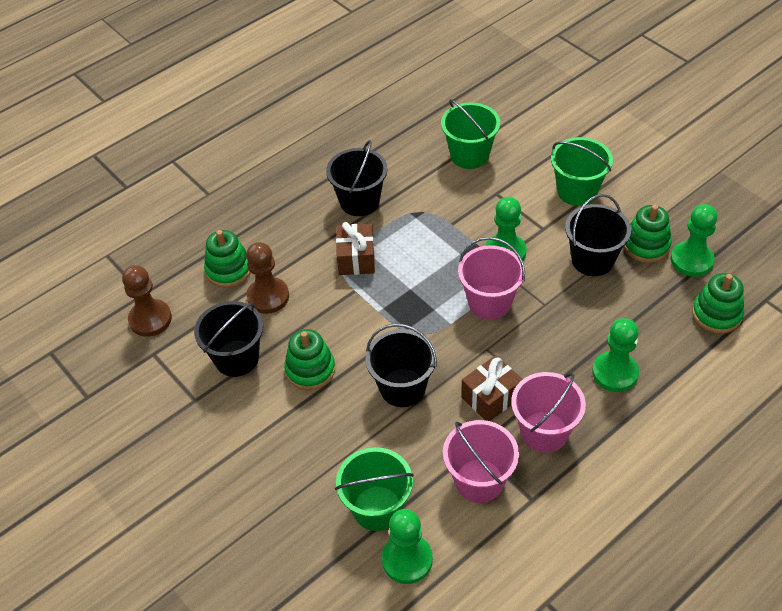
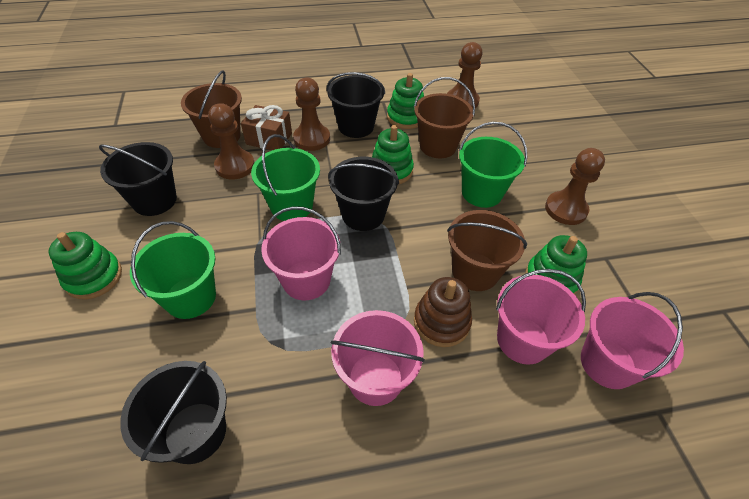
brown bucket: 0 -> 3
brown gift: 2 -> 1
brown pawn: 2 -> 4
brown stacking toy: 0 -> 1
green pawn: 4 -> 0
pink bucket: 3 -> 4

